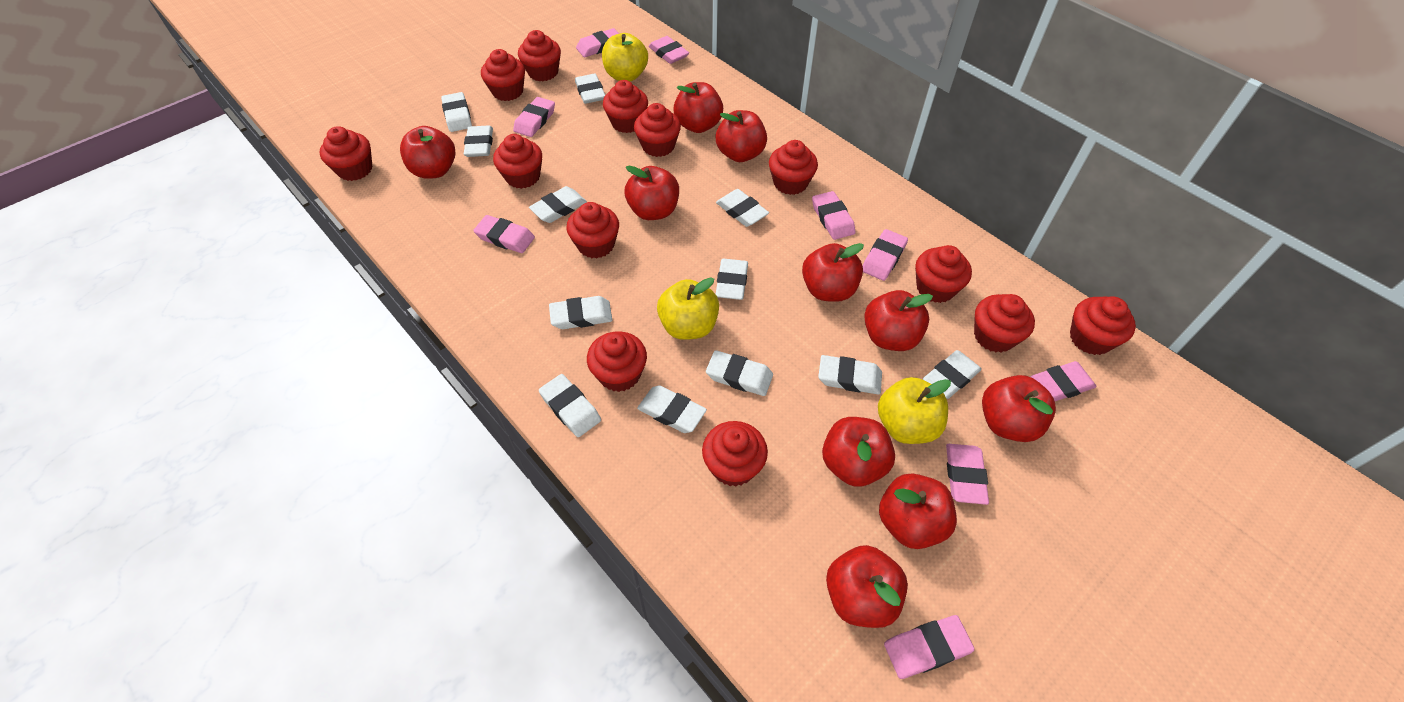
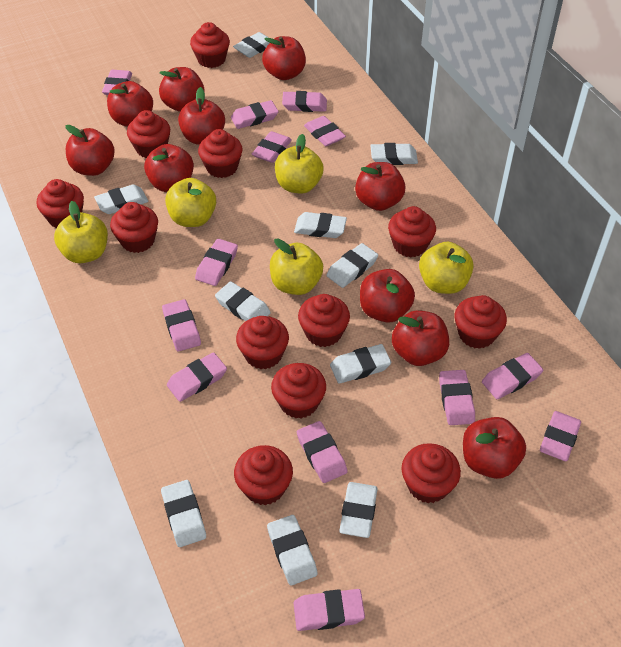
pink eraser: 9 -> 13
red cupcake: 13 -> 12
white eraser: 12 -> 10
yellow apple: 3 -> 5

